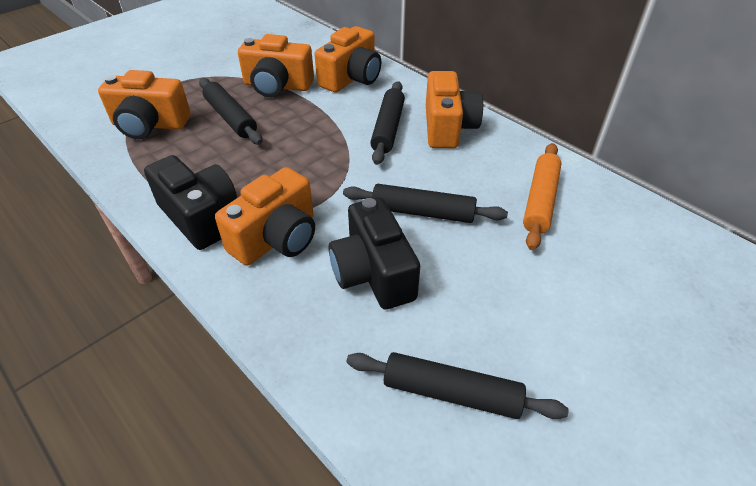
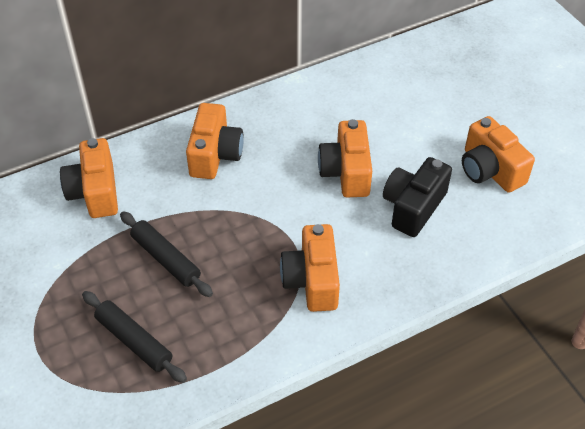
black camera: 2 -> 1
black rolling pin: 4 -> 2
orange rolling pin: 1 -> 0

